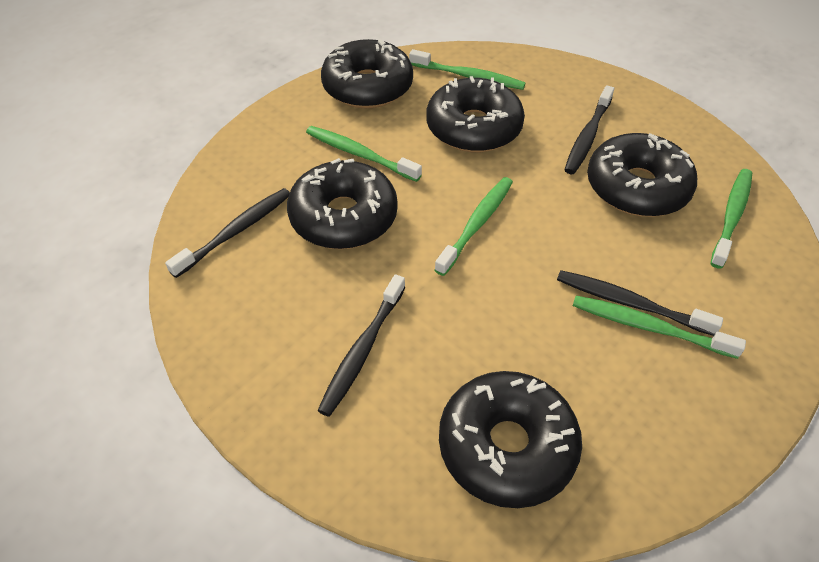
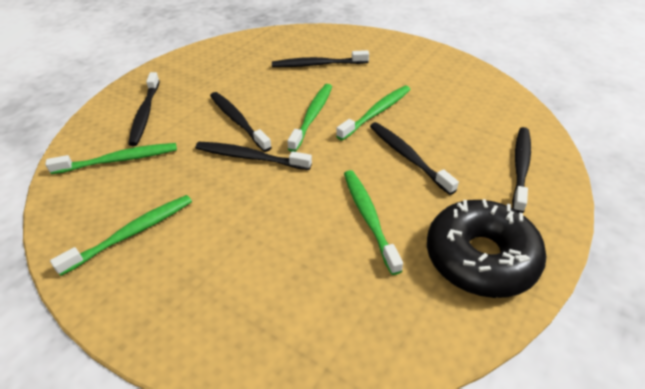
black donut: 5 -> 1
black toothbrush: 4 -> 6

